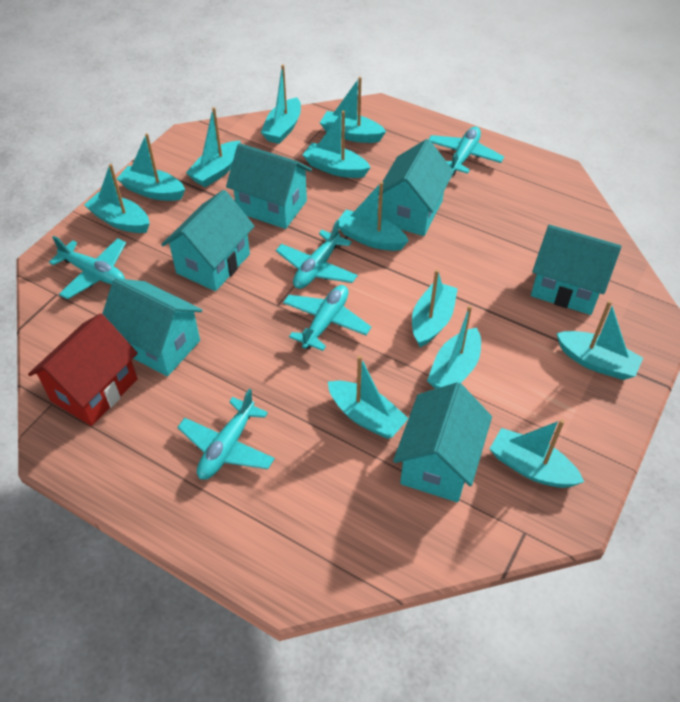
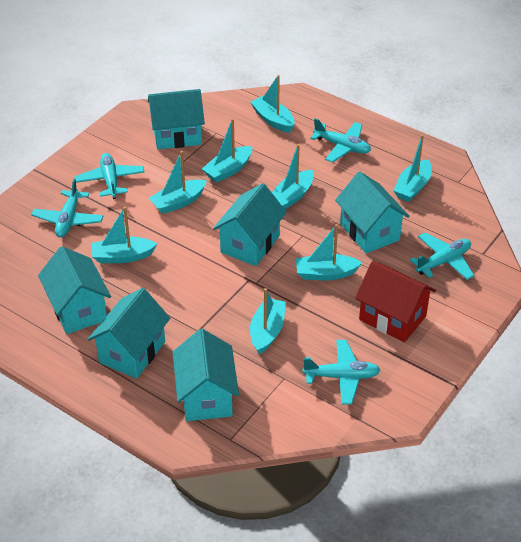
turquoise boat: 12 -> 8

